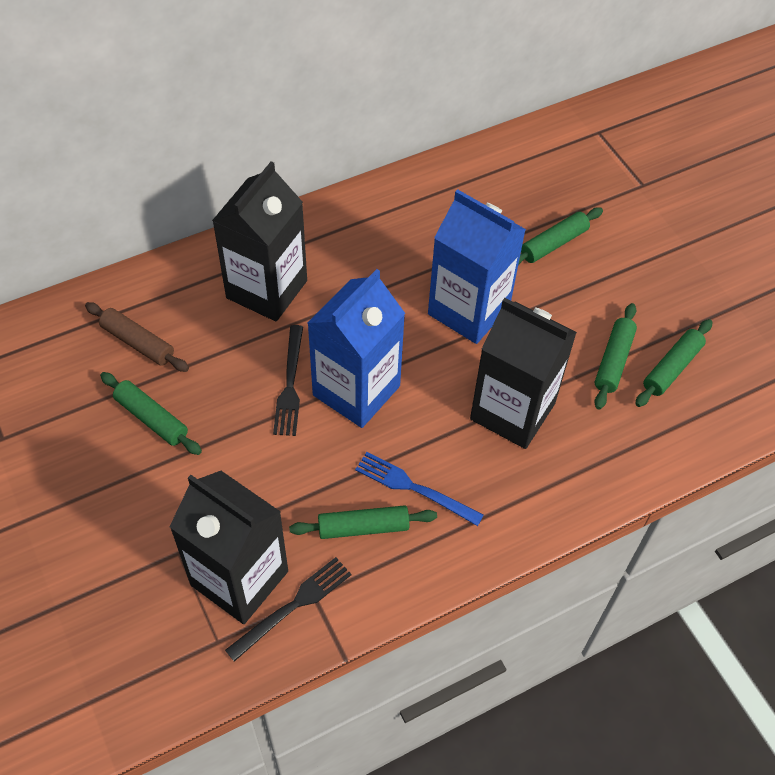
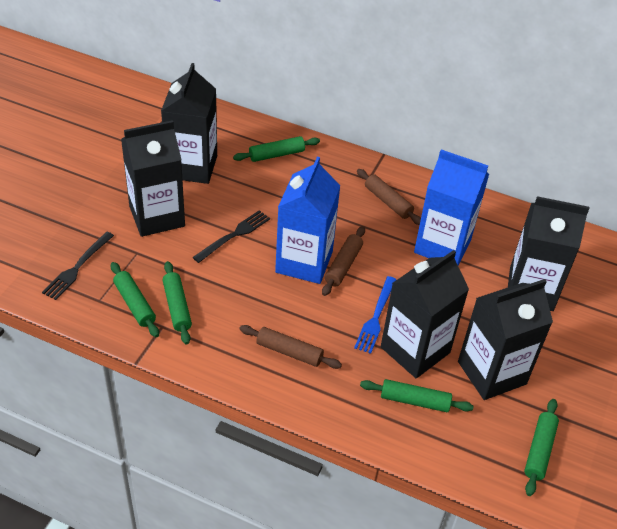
black carton: 3 -> 5
brown rolling pin: 1 -> 3

